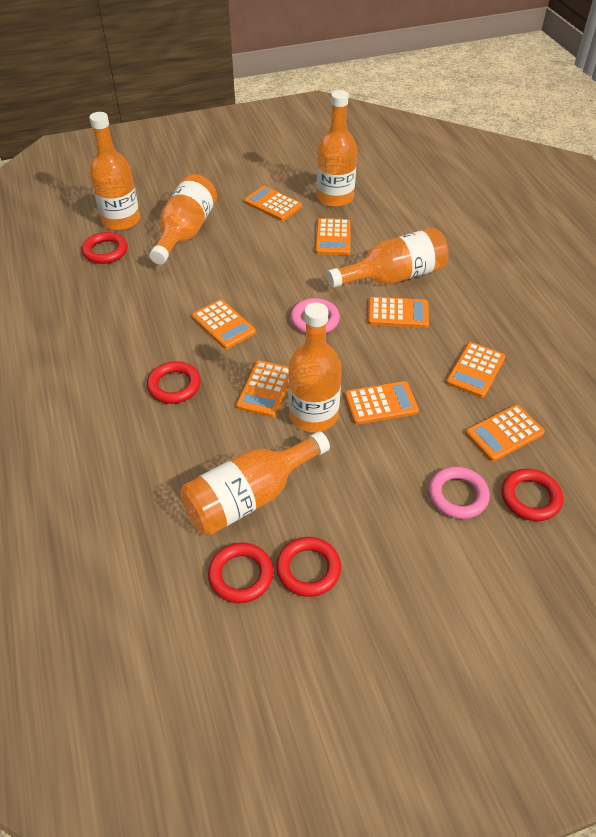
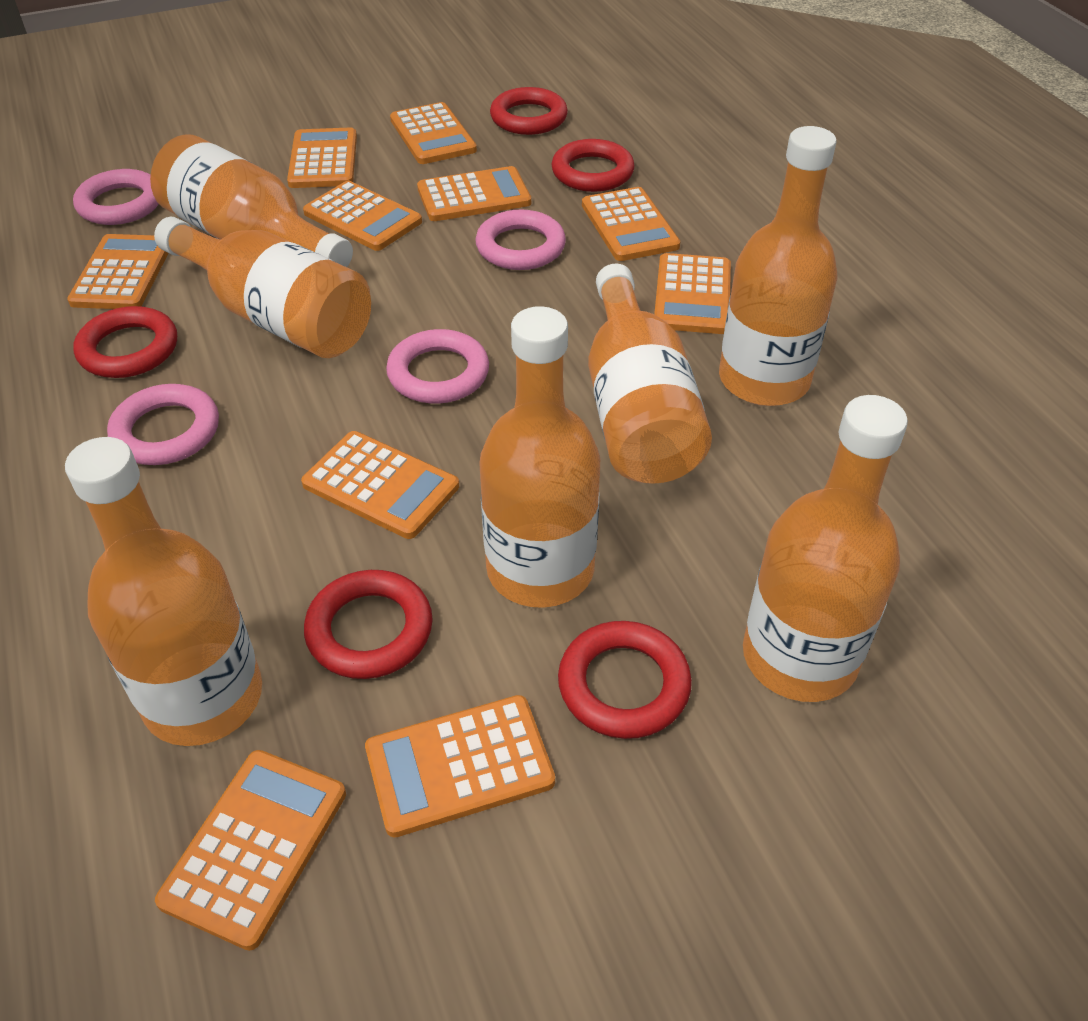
orange bottle: 6 -> 7
orange calculator: 8 -> 10
pink ring: 2 -> 4

